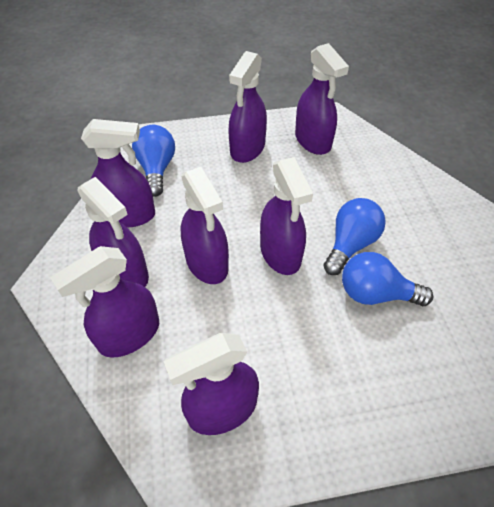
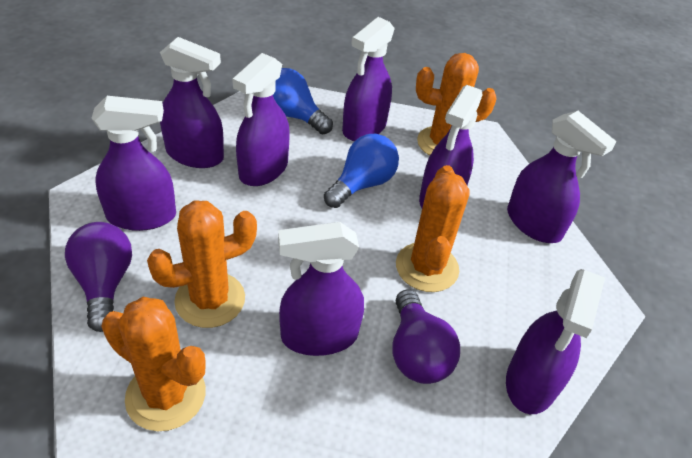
blue light bulb: 3 -> 2
orange cactus: 0 -> 4
purple light bulb: 0 -> 2

